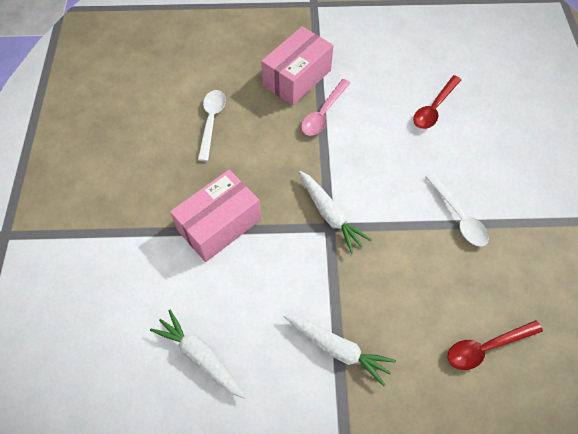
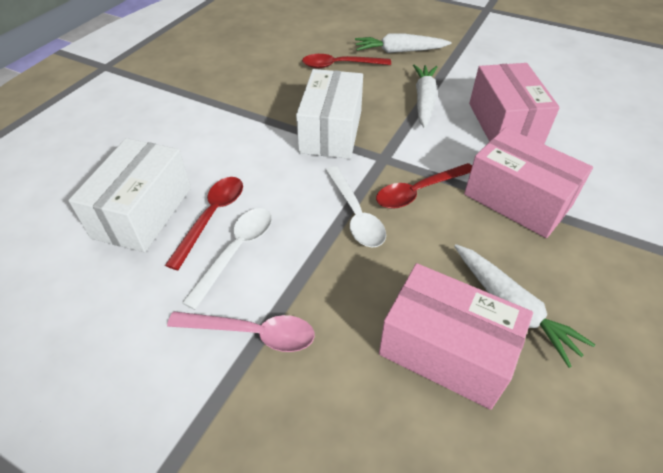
pink box: 2 -> 3
red spoon: 2 -> 3
white box: 0 -> 2

